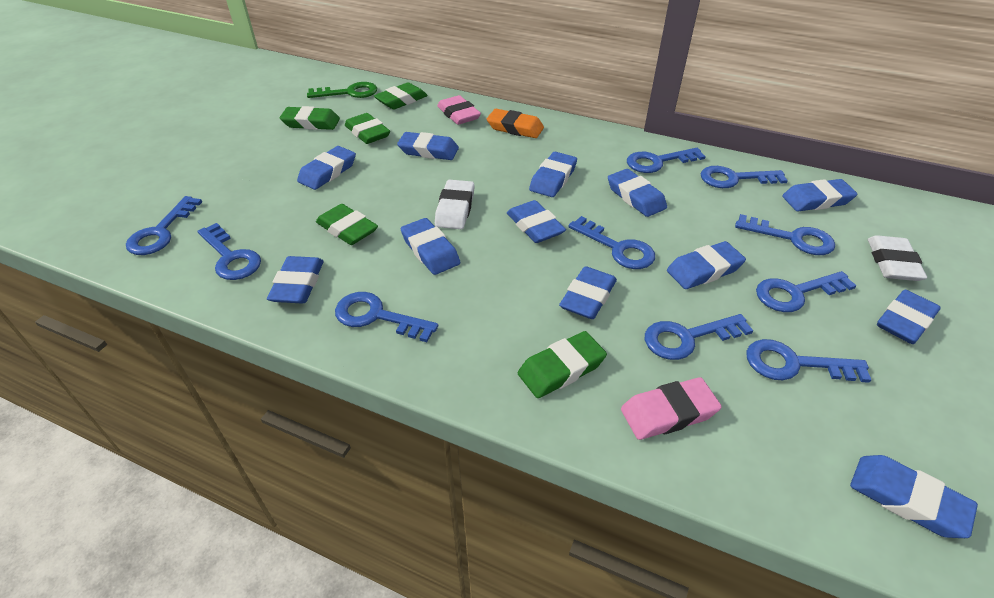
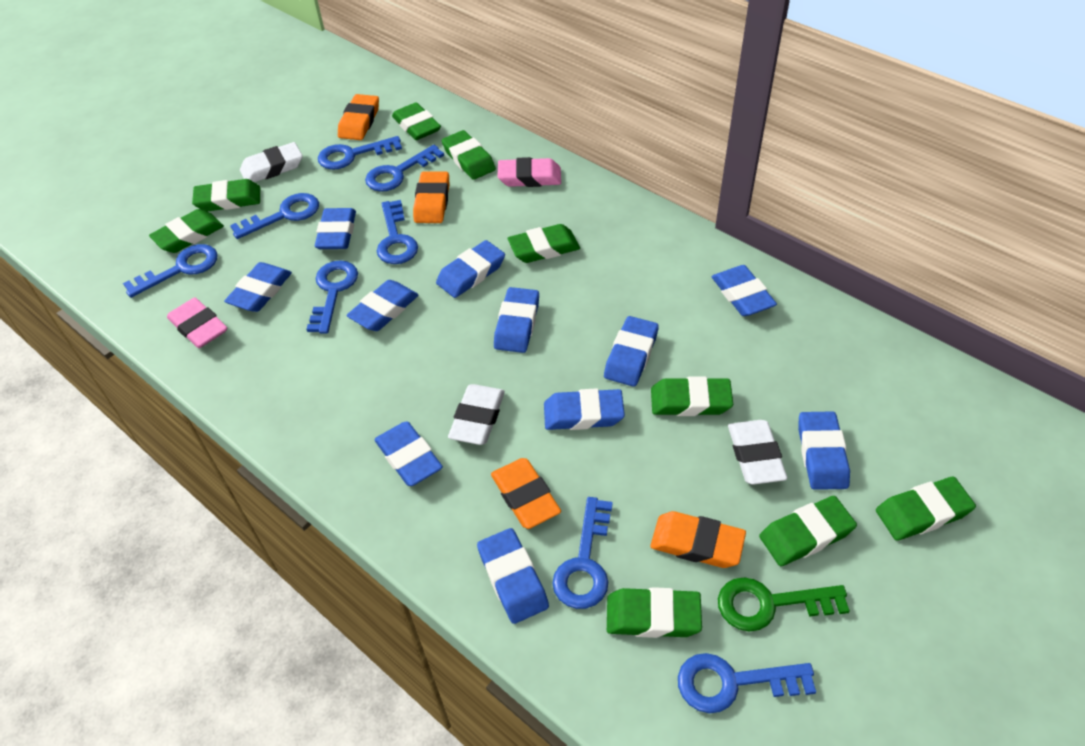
blue eraser: 12 -> 11
blue key: 10 -> 8
green eraser: 5 -> 9
orange eraser: 1 -> 4
white eraser: 2 -> 3

